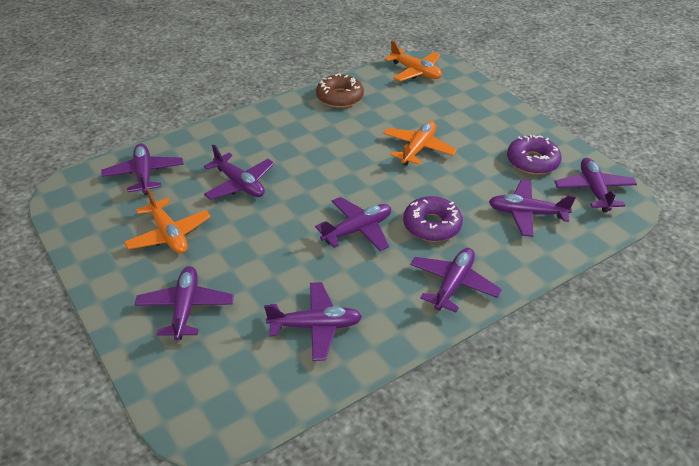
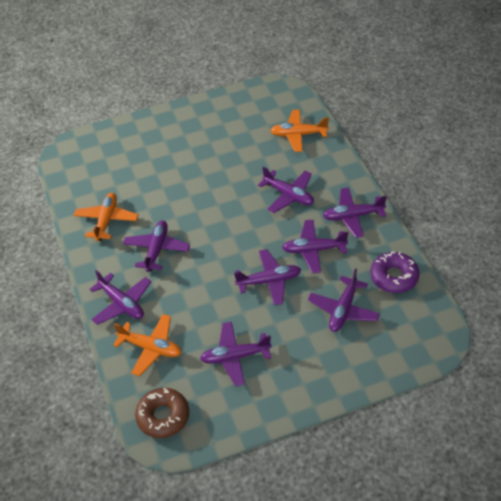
purple donut: 2 -> 1

